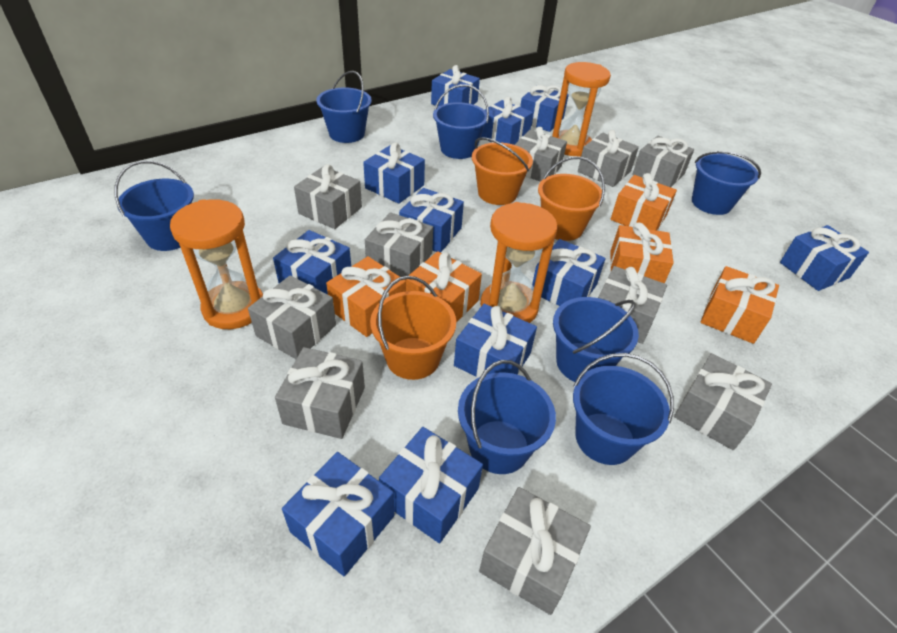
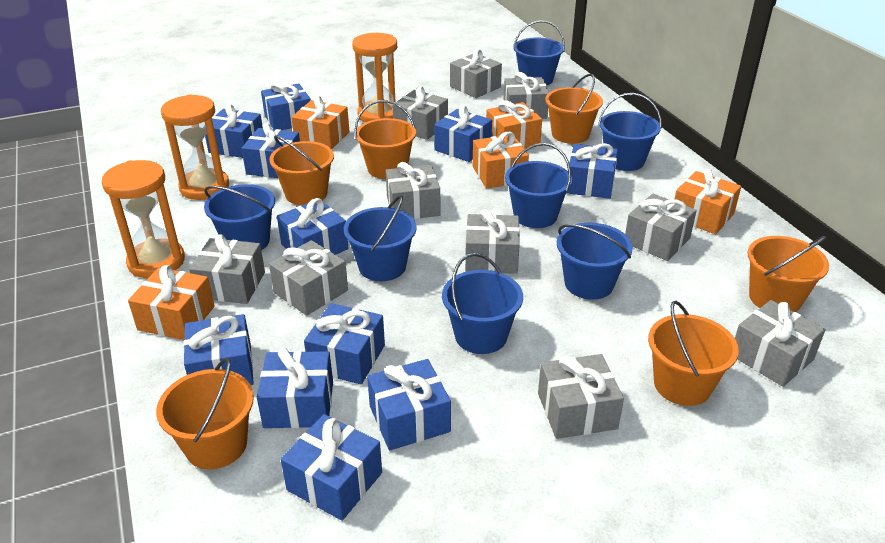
orange bucket: 3 -> 6

